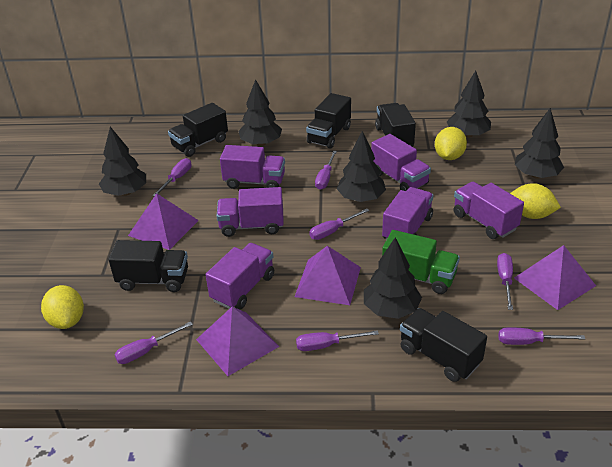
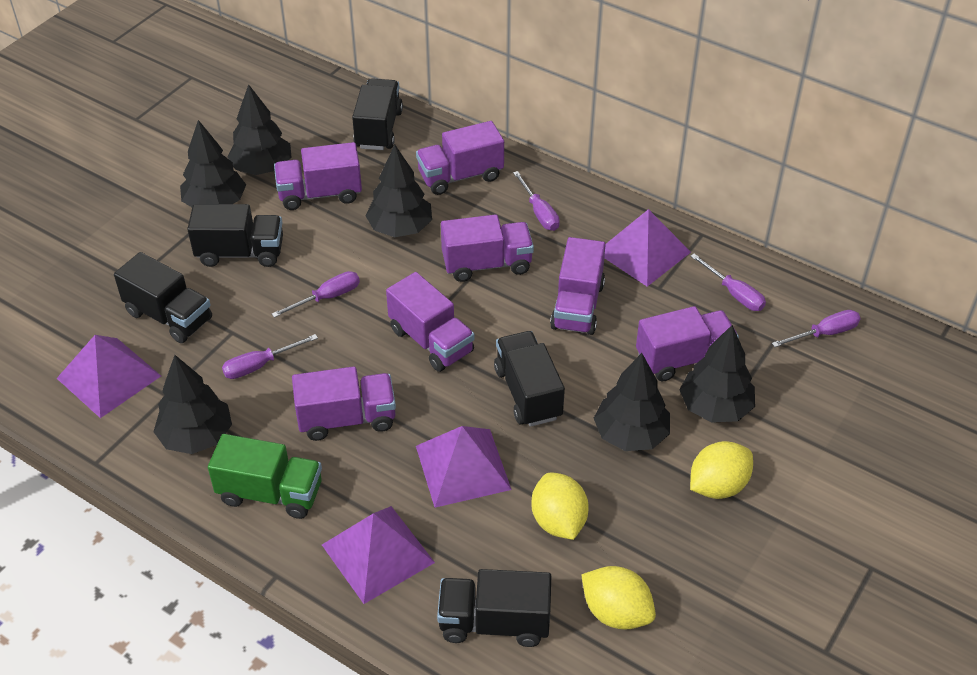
purple screwdriver: 7 -> 5
purple truck: 6 -> 7

